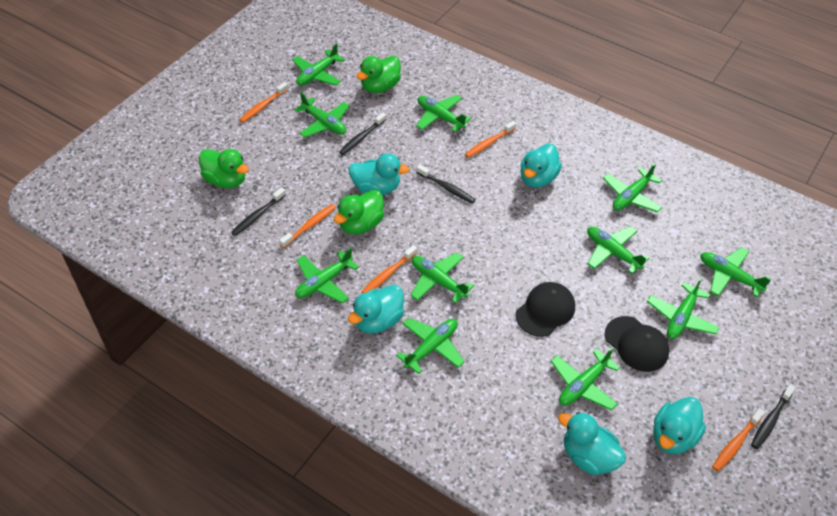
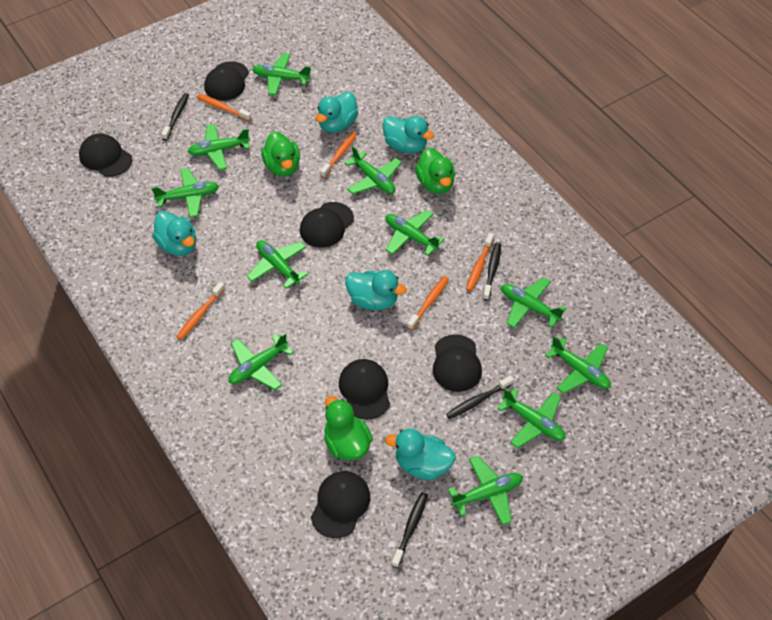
black cap: 2 -> 6

